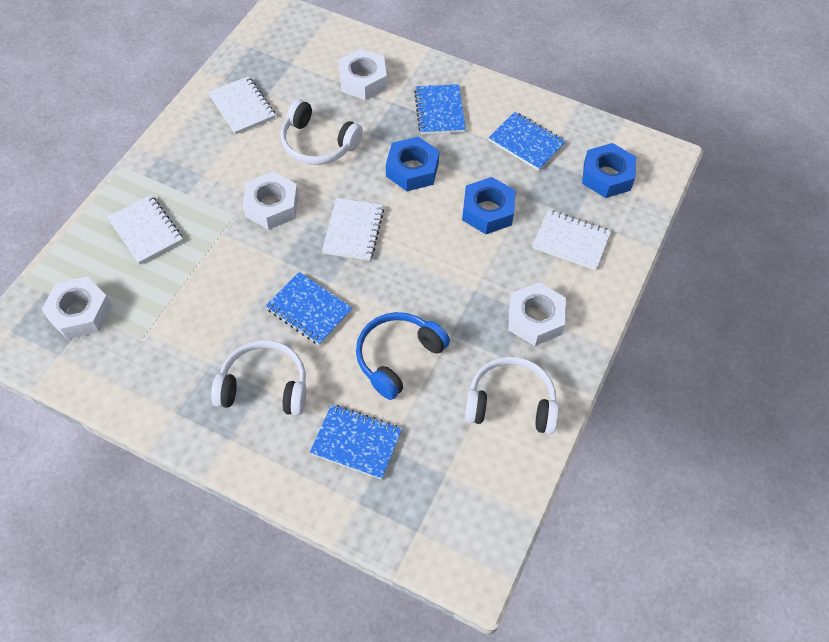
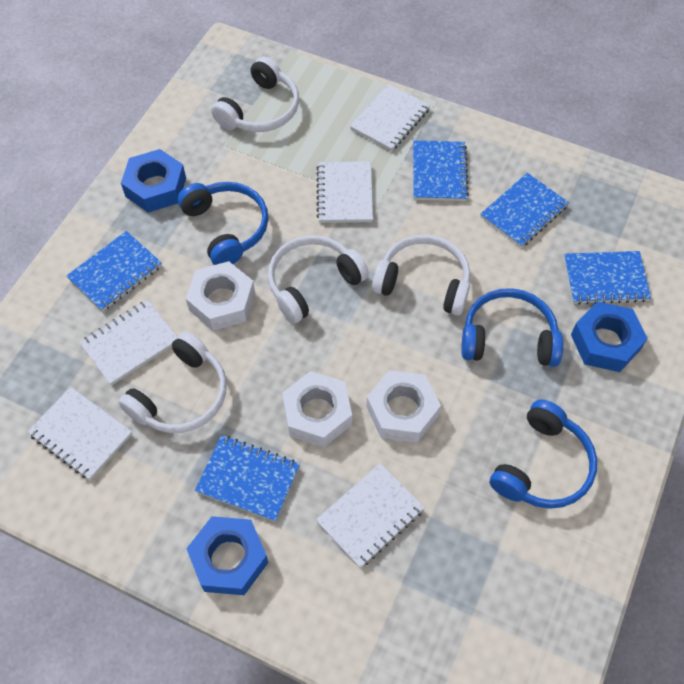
blue headphones: 1 -> 3
blue notebook: 4 -> 5
white headphones: 3 -> 4
white notebook: 4 -> 5
white nut: 4 -> 3

